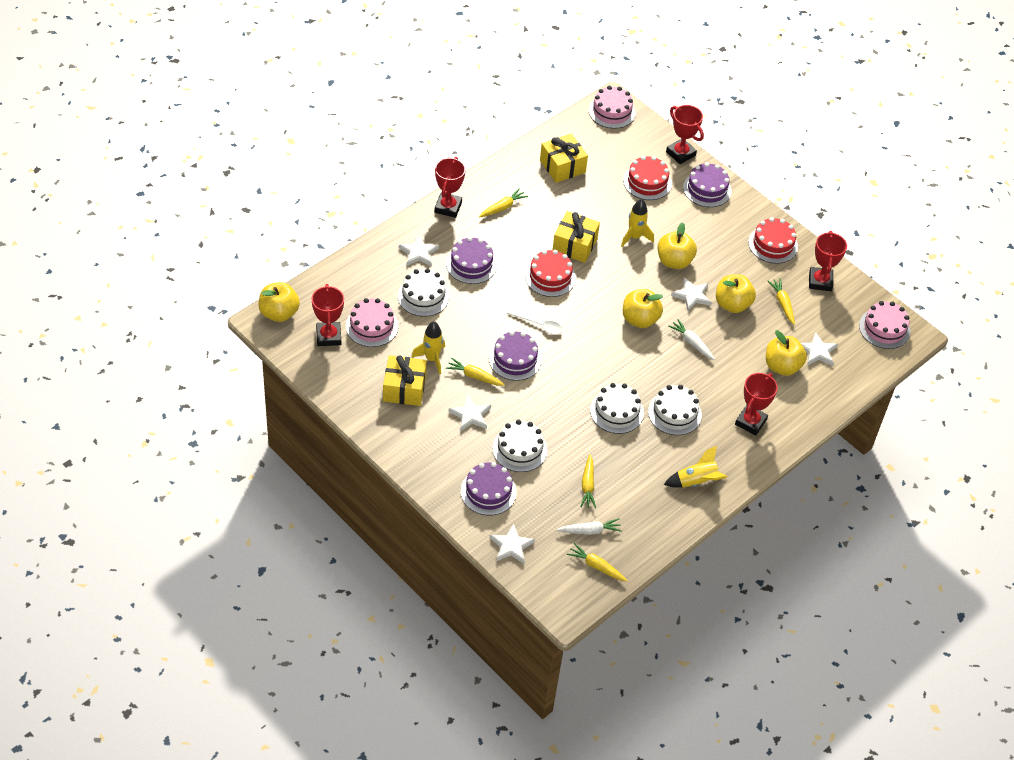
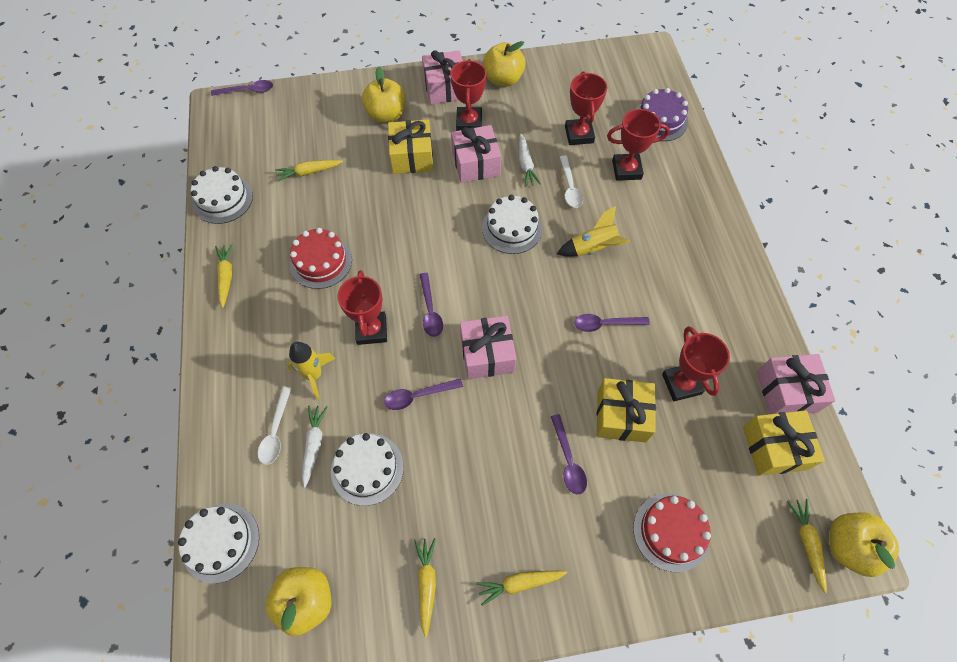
pink cake: 3 -> 0
pink gift: 0 -> 4
purple cake: 4 -> 1
purple spoon: 0 -> 5
red cake: 3 -> 2
white spoon: 1 -> 2
white star: 5 -> 0
yellow apple: 5 -> 4
yellow rocket: 3 -> 2

